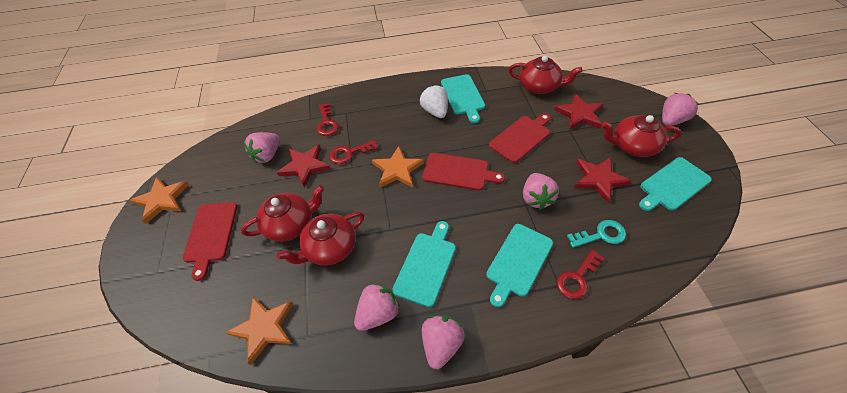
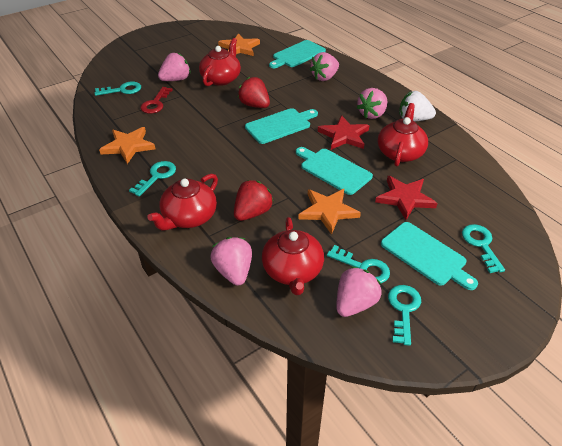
red cutting board: 3 -> 0
red key: 3 -> 1
red star: 3 -> 2
red strawberry: 0 -> 2
turquoise key: 1 -> 5

